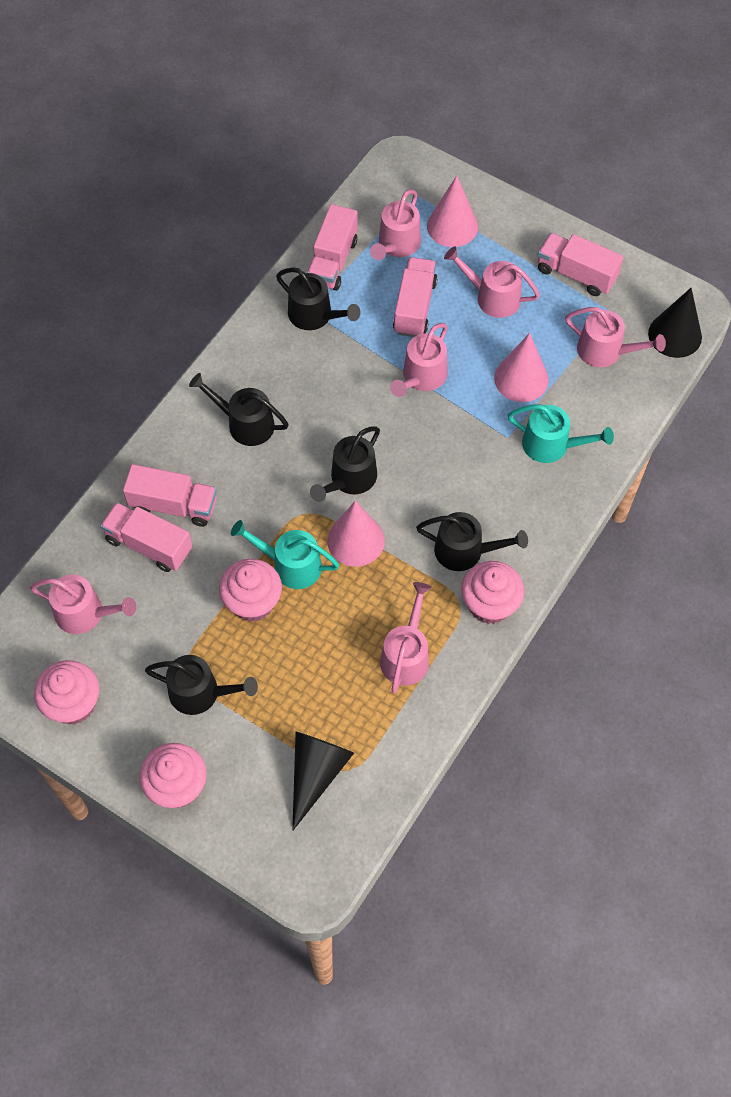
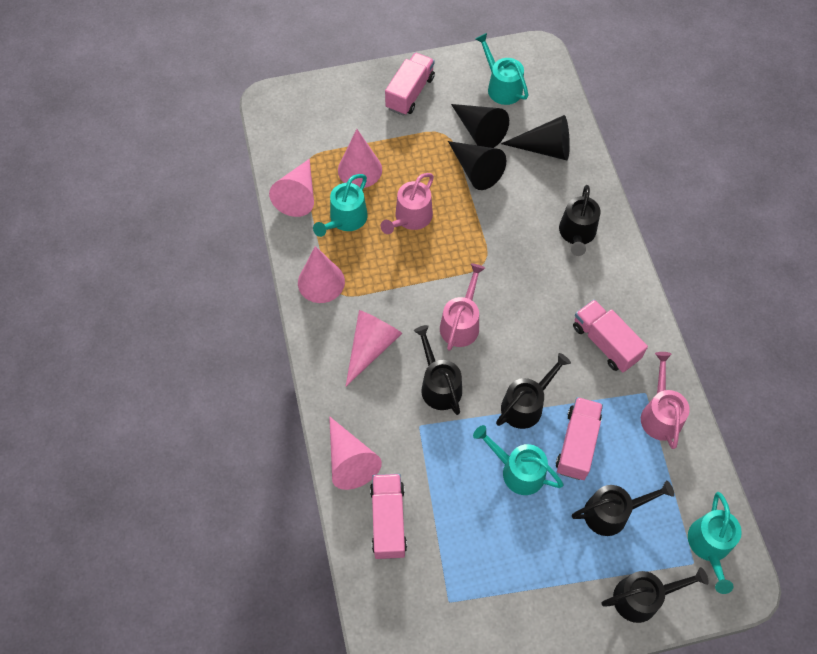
black cone: 2 -> 3
pink cone: 3 -> 5
pink cupcake: 4 -> 0
pink truck: 5 -> 4
pink watering can: 6 -> 3
turquoise watering can: 2 -> 4

